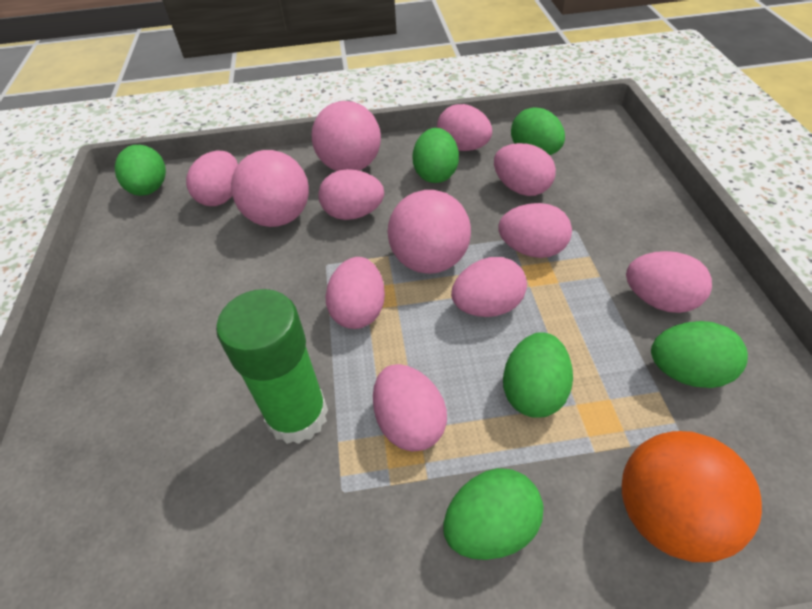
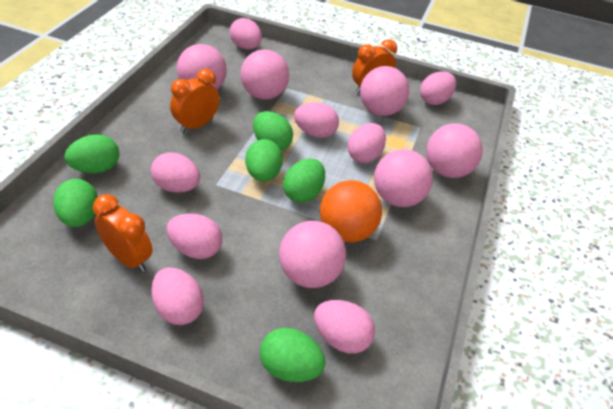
green glue stick: 1 -> 0
orange clock: 0 -> 3
pink ball: 3 -> 6
pink egg: 9 -> 8

